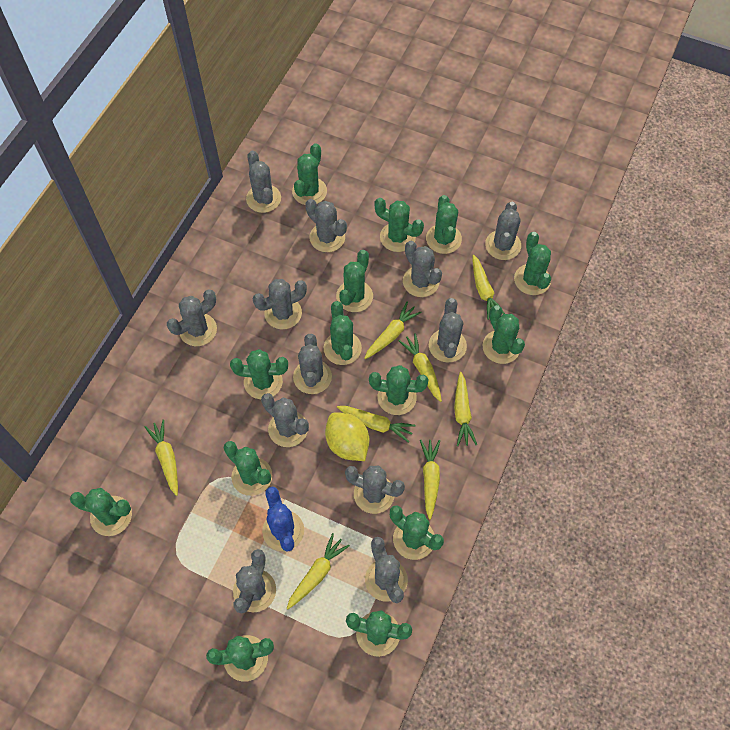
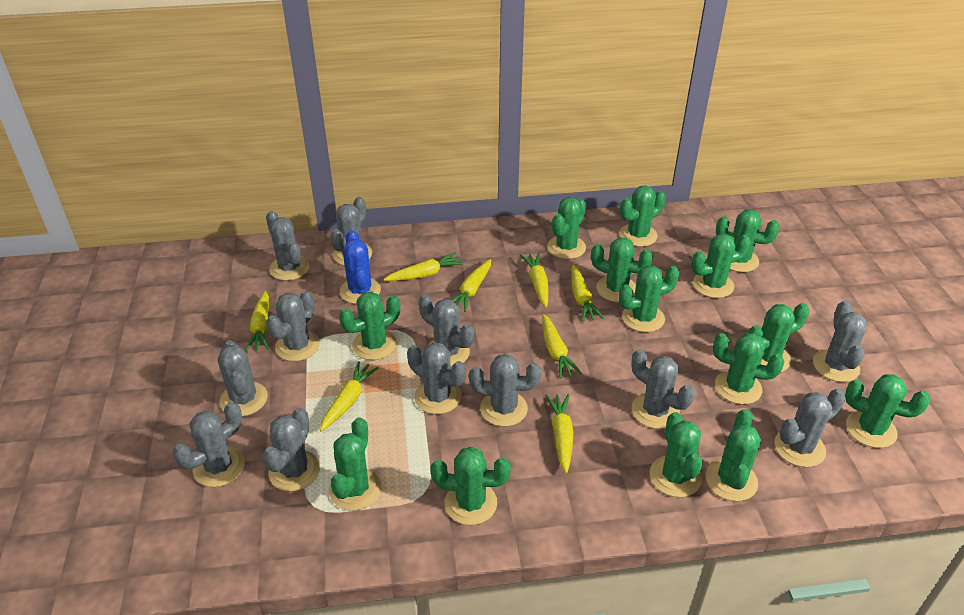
yellow lemon: 1 -> 0

